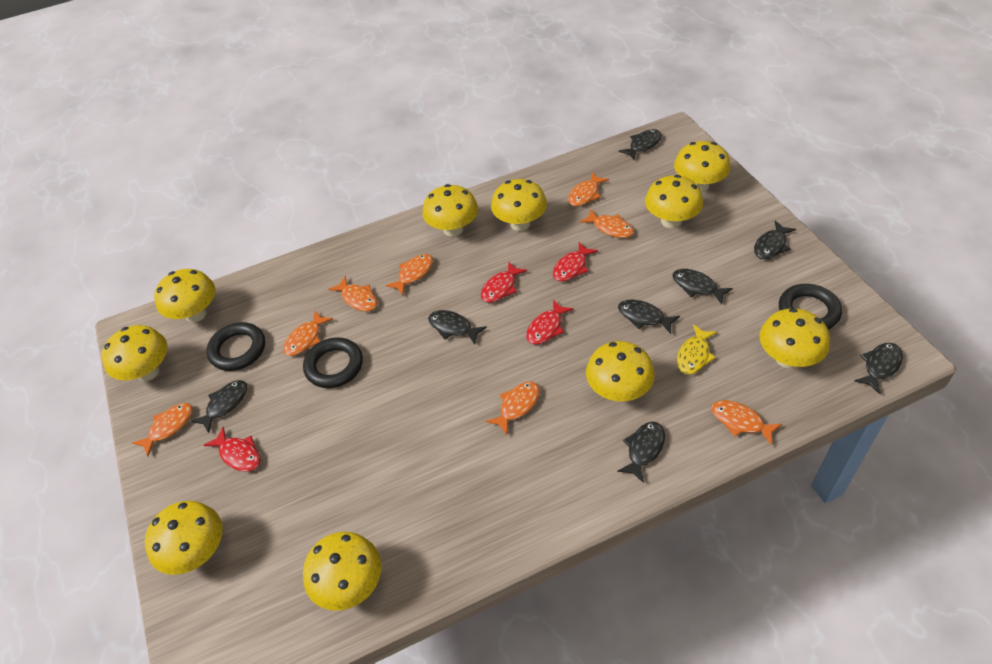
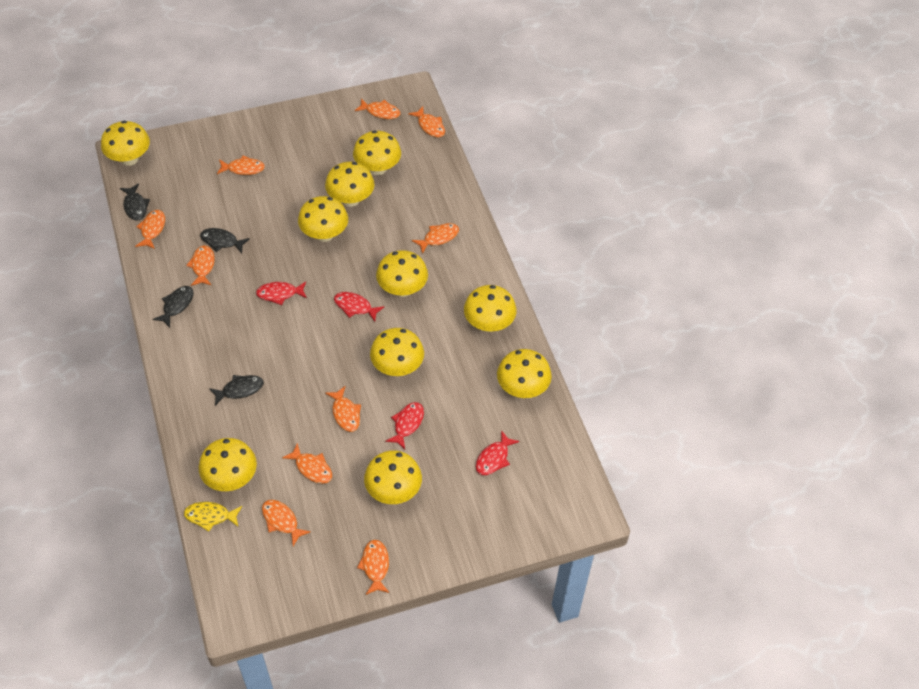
black fish: 8 -> 4
black ring: 3 -> 0
orange fish: 8 -> 10

